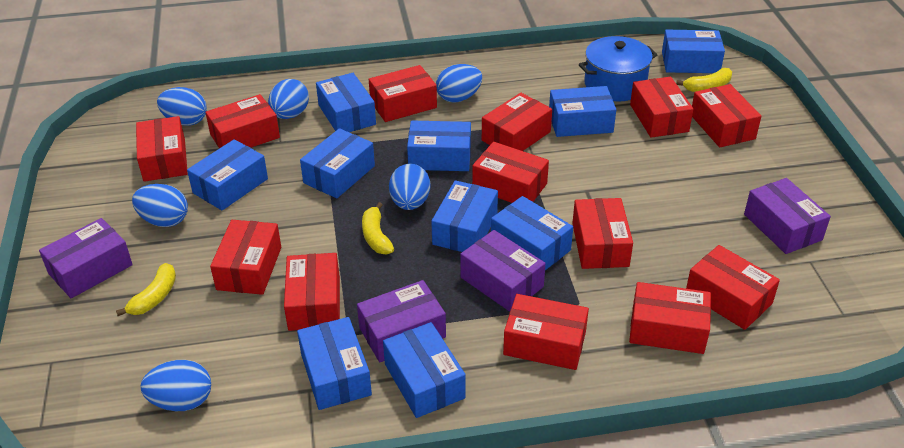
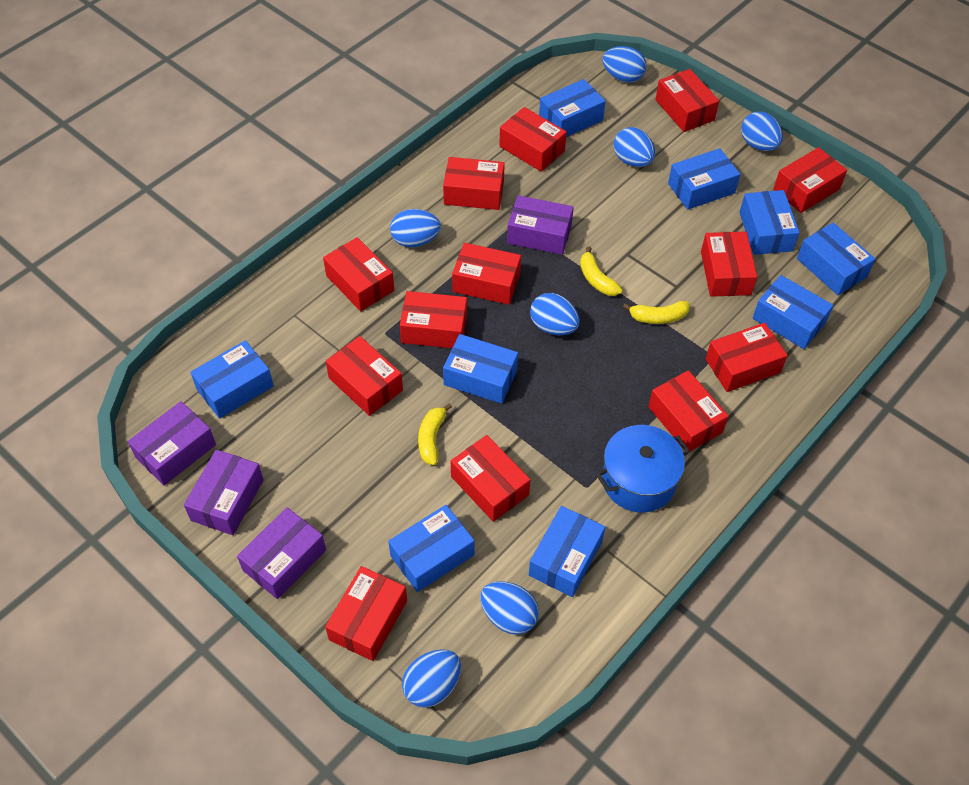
blue box: 10 -> 9
blue egg: 6 -> 7

